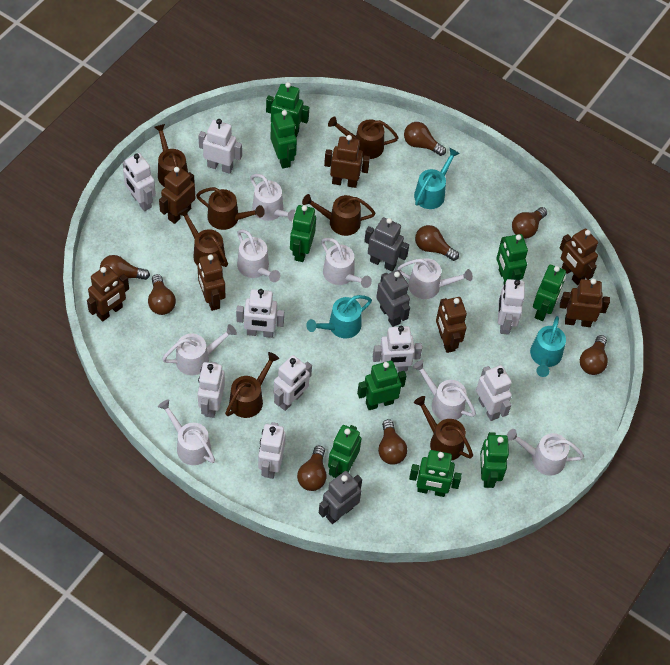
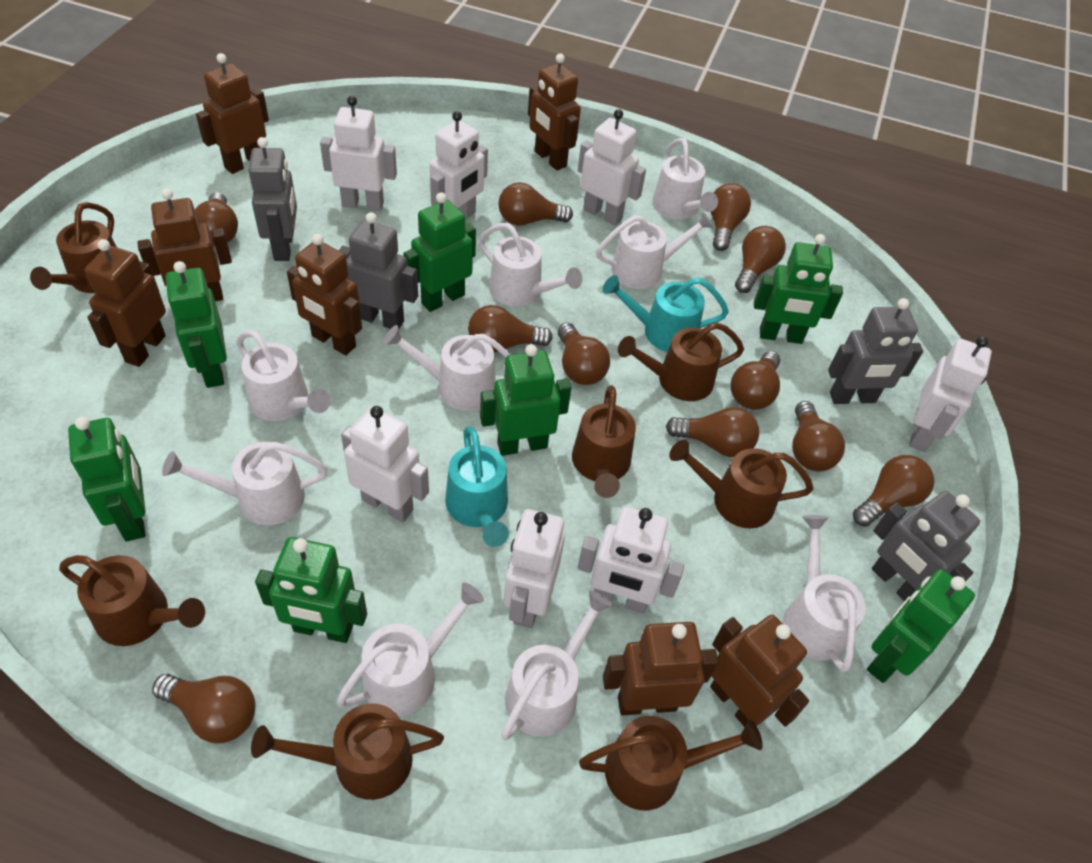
brown light bulb: 8 -> 11
green robot: 9 -> 7
grey robot: 3 -> 4
turquoise watering can: 3 -> 2
white robot: 9 -> 7
white watering can: 8 -> 9

